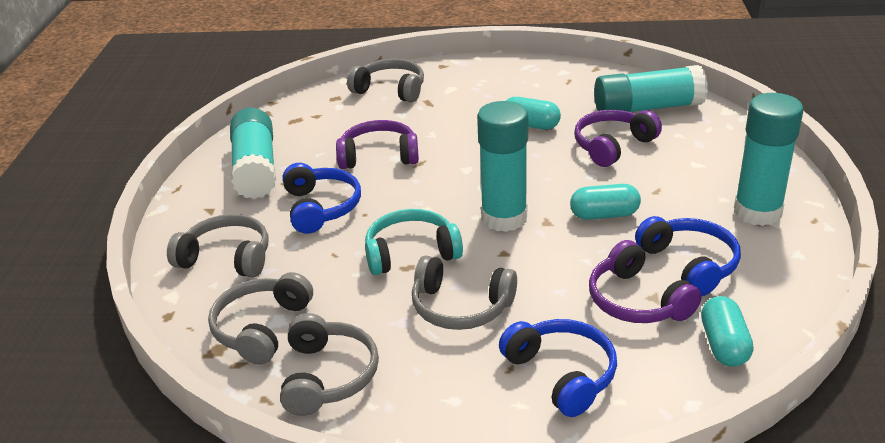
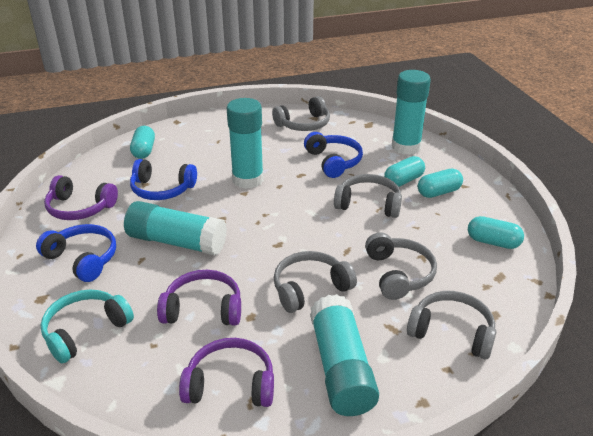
turquoise capsule: 3 -> 4

